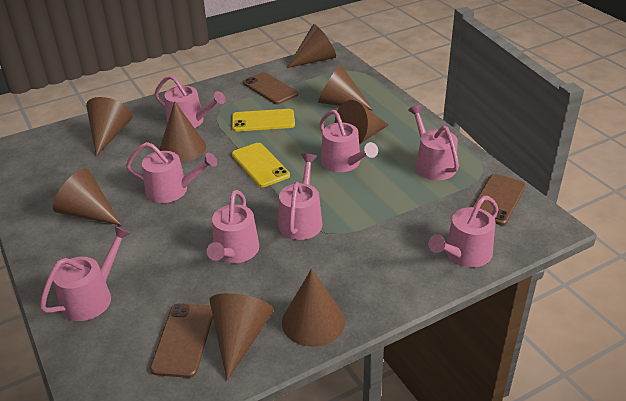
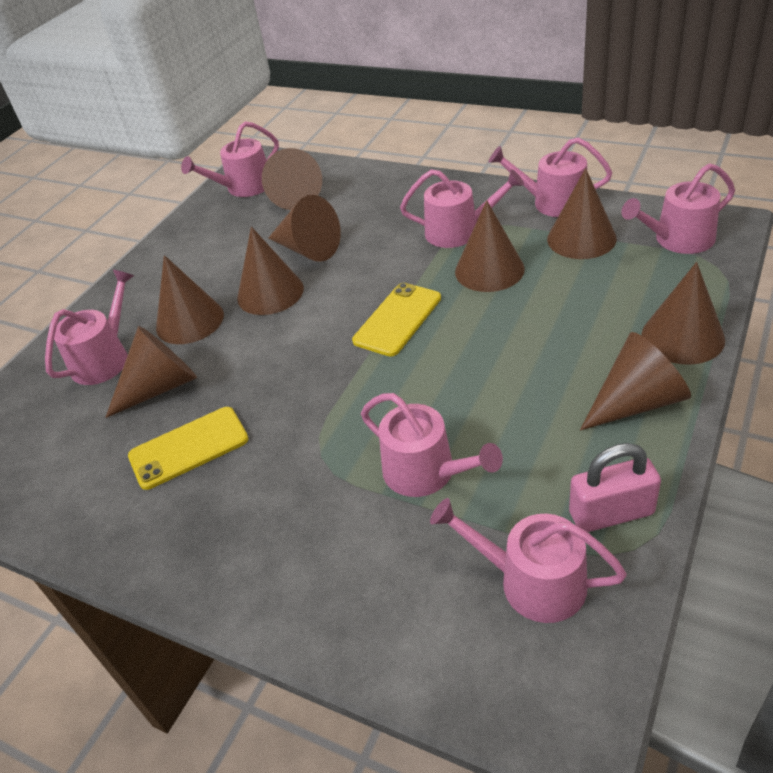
brown cone: 8 -> 9
brown phone: 3 -> 0
pink padlock: 0 -> 1
pink watering can: 8 -> 7

